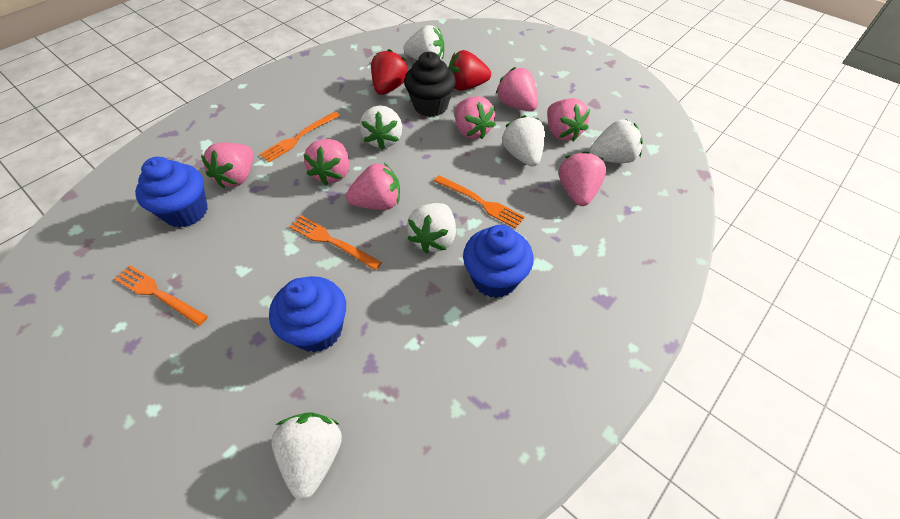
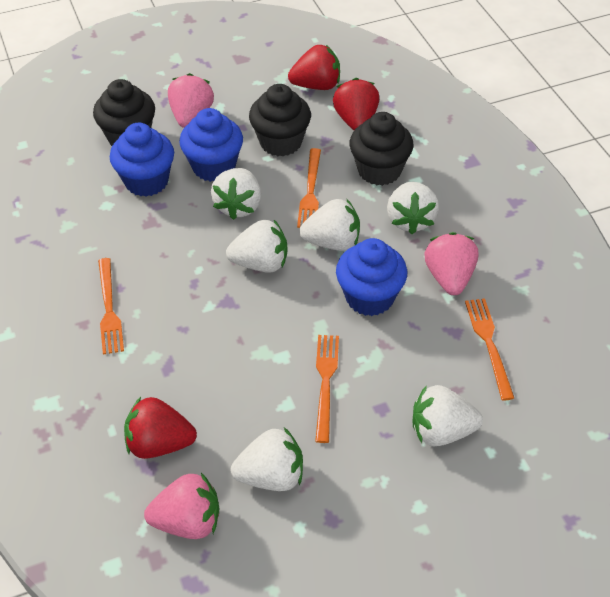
black cupcake: 1 -> 3
pink strawberry: 7 -> 3
red strawberry: 2 -> 3

